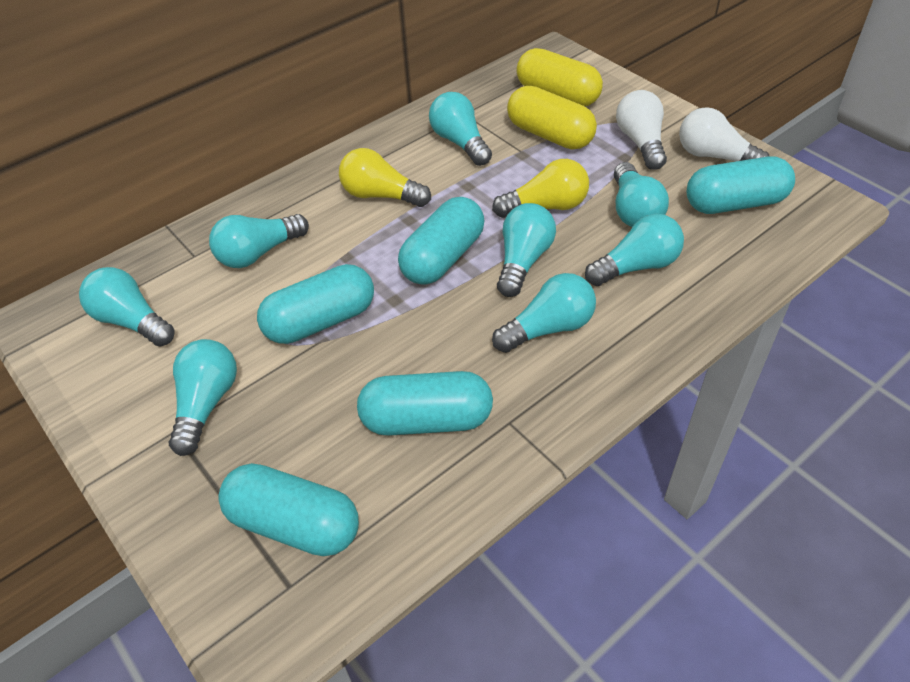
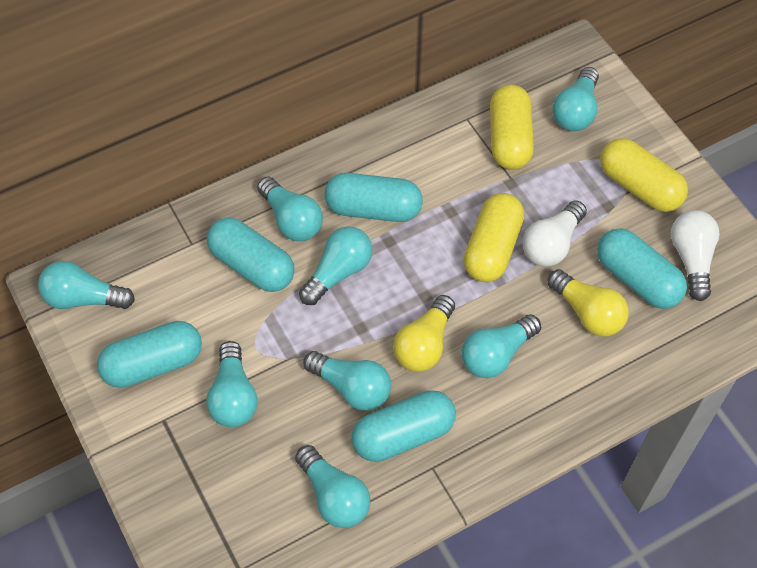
yellow capsule: 2 -> 3

